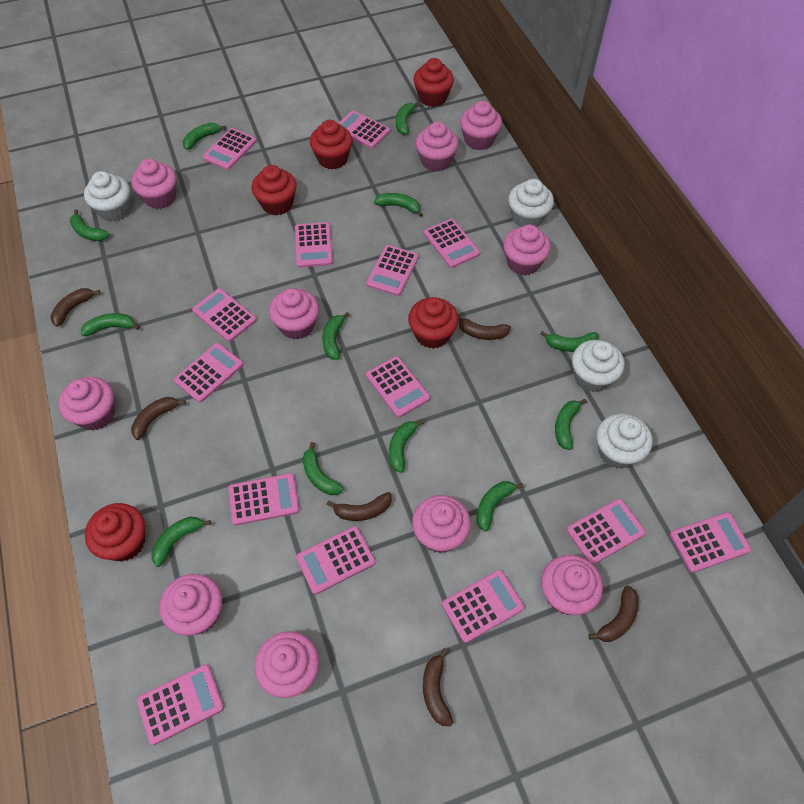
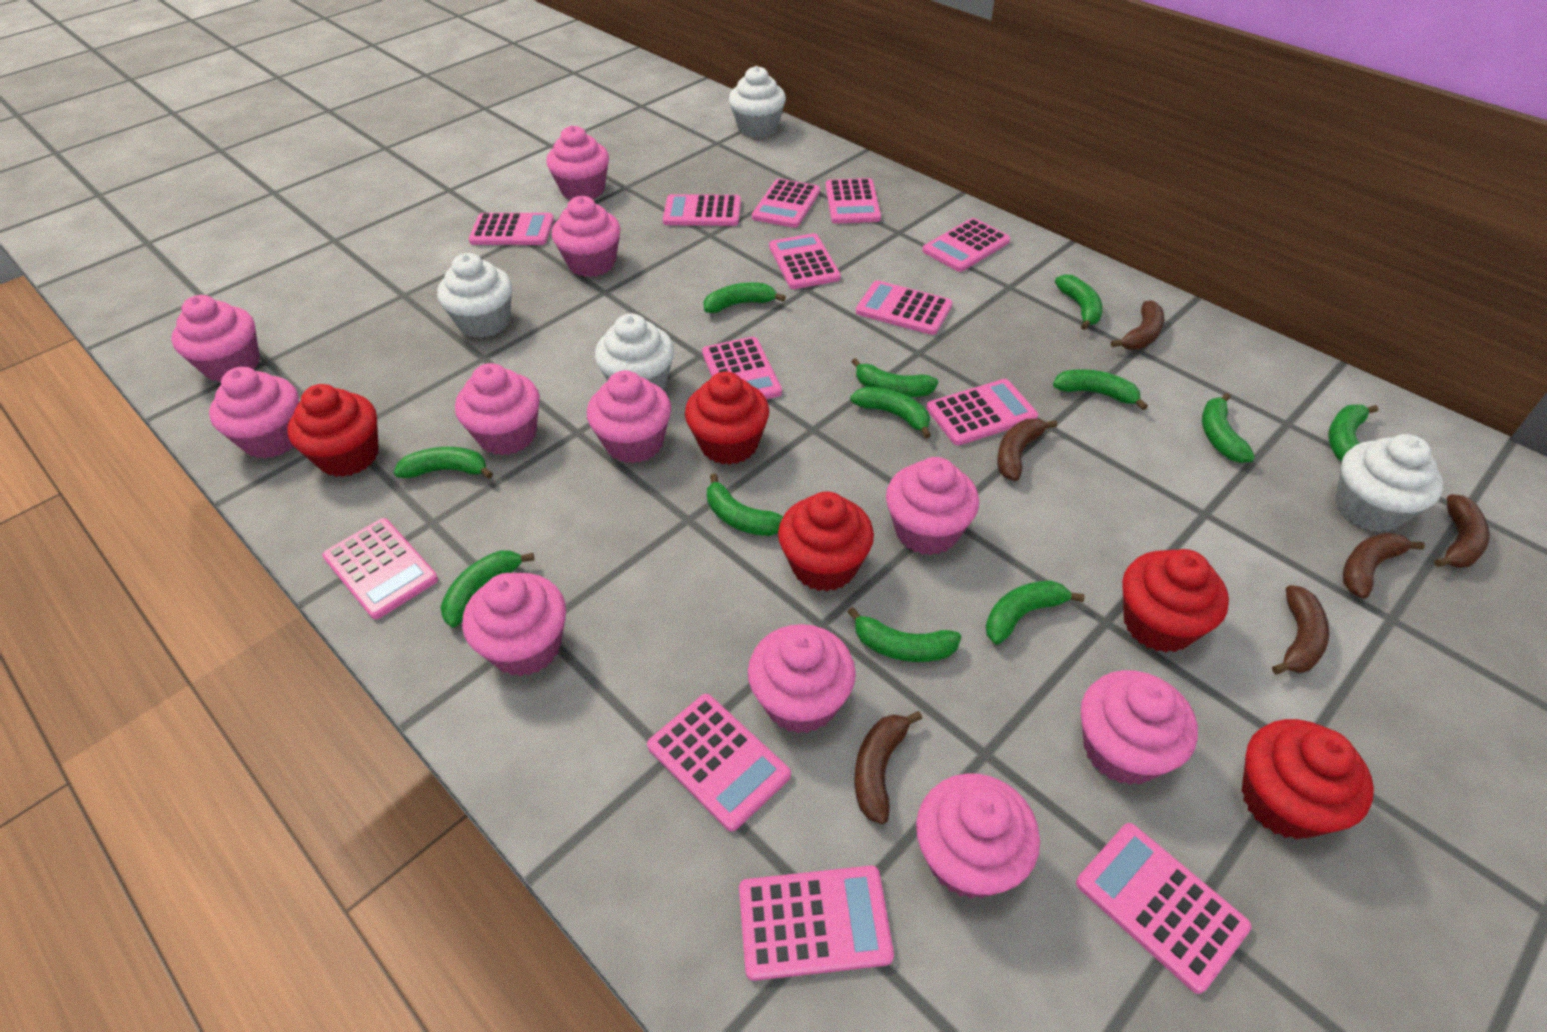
pink calculator: 14 -> 13
pink cupcake: 10 -> 11

